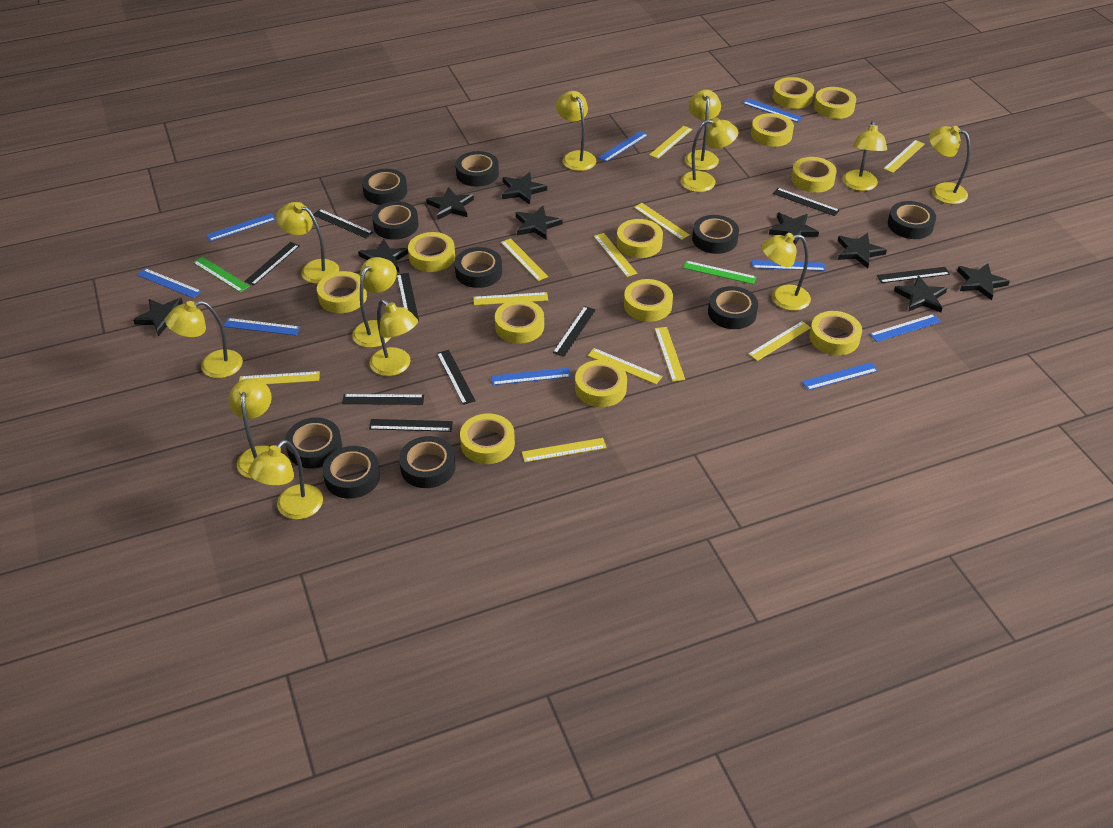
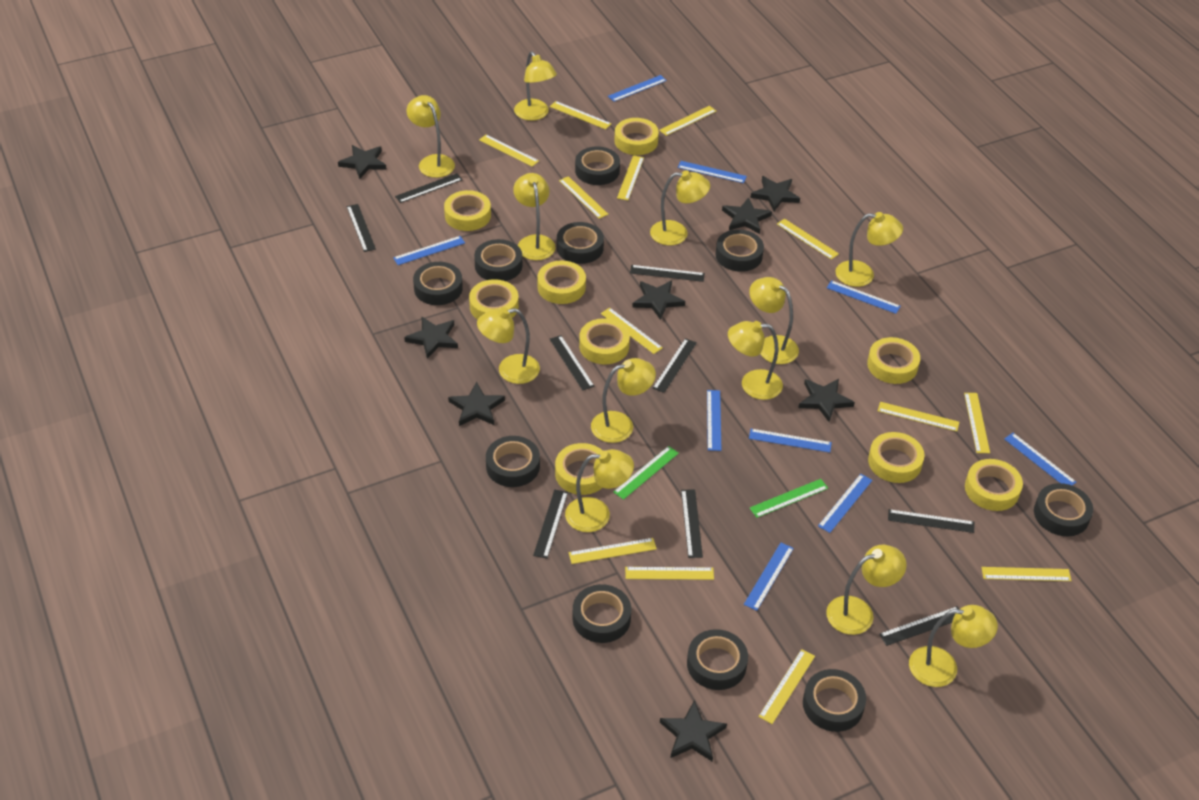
black star: 9 -> 8
yellow ruler: 11 -> 13
yellow tape: 12 -> 9

